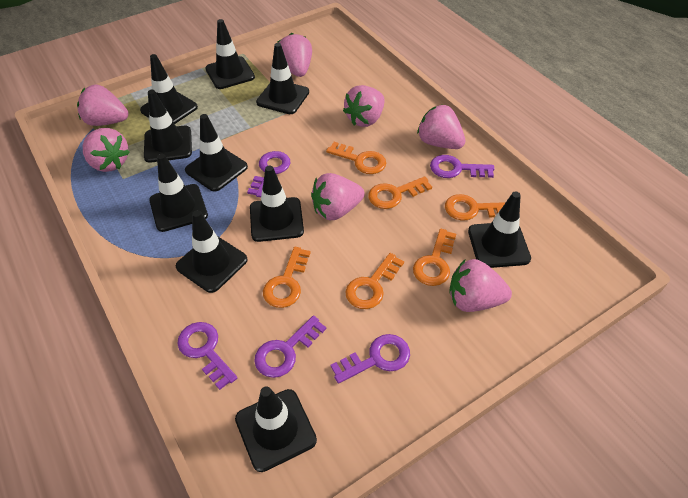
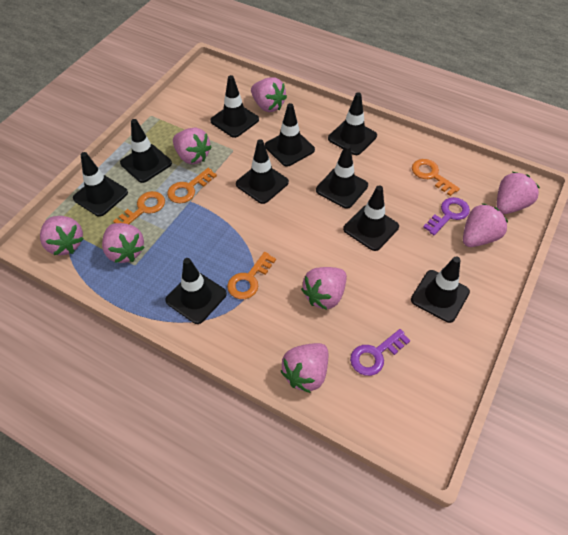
orange key: 6 -> 4
pink strawberry: 7 -> 8
purple key: 5 -> 2

